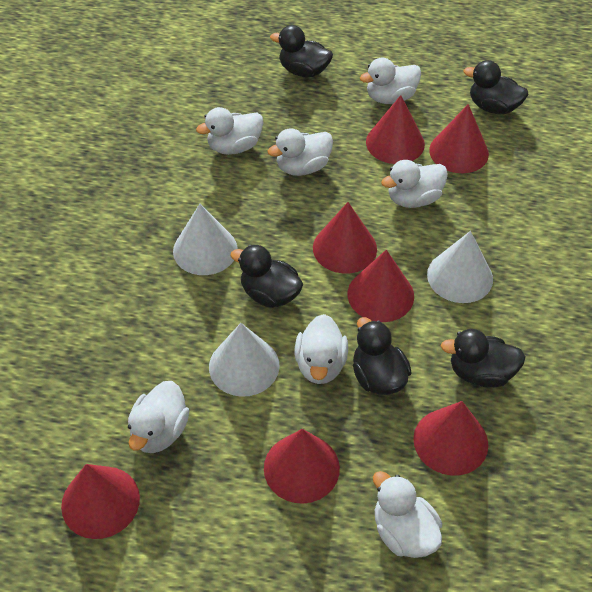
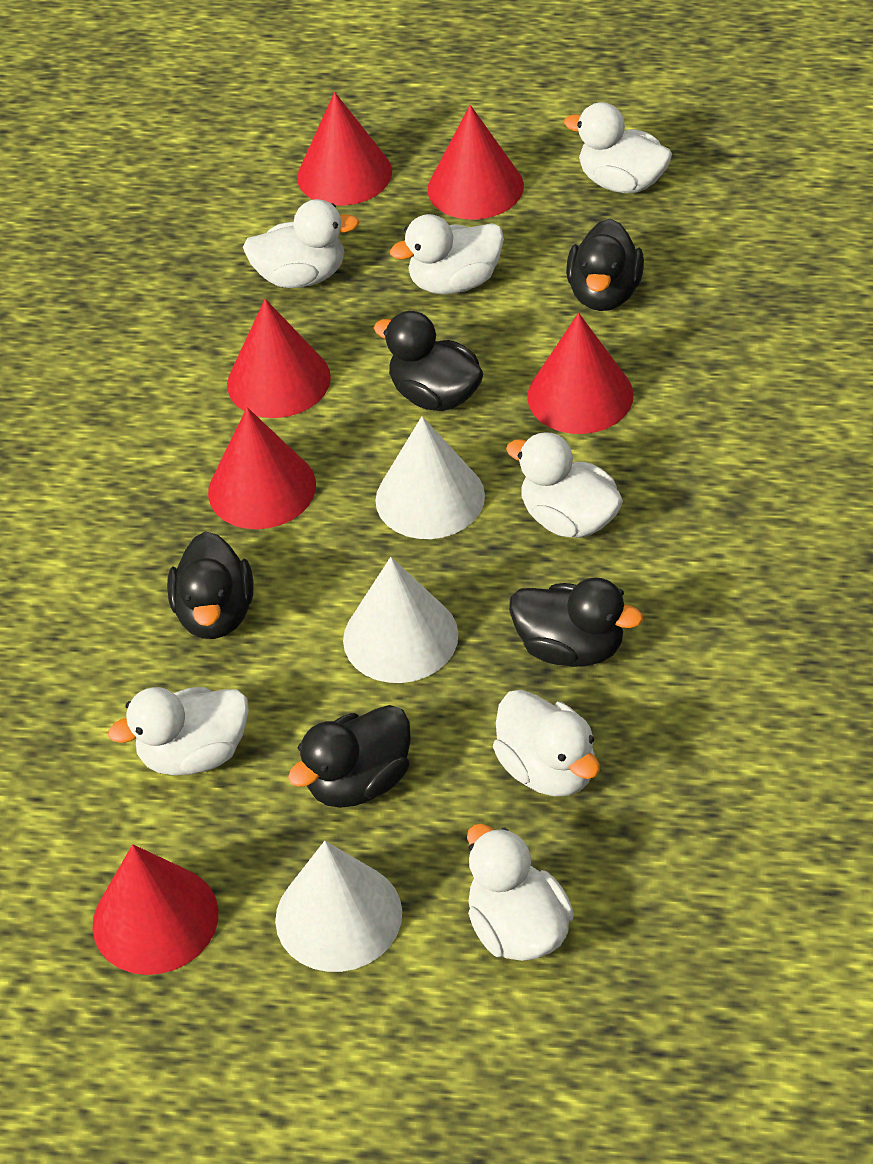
red cone: 7 -> 6

